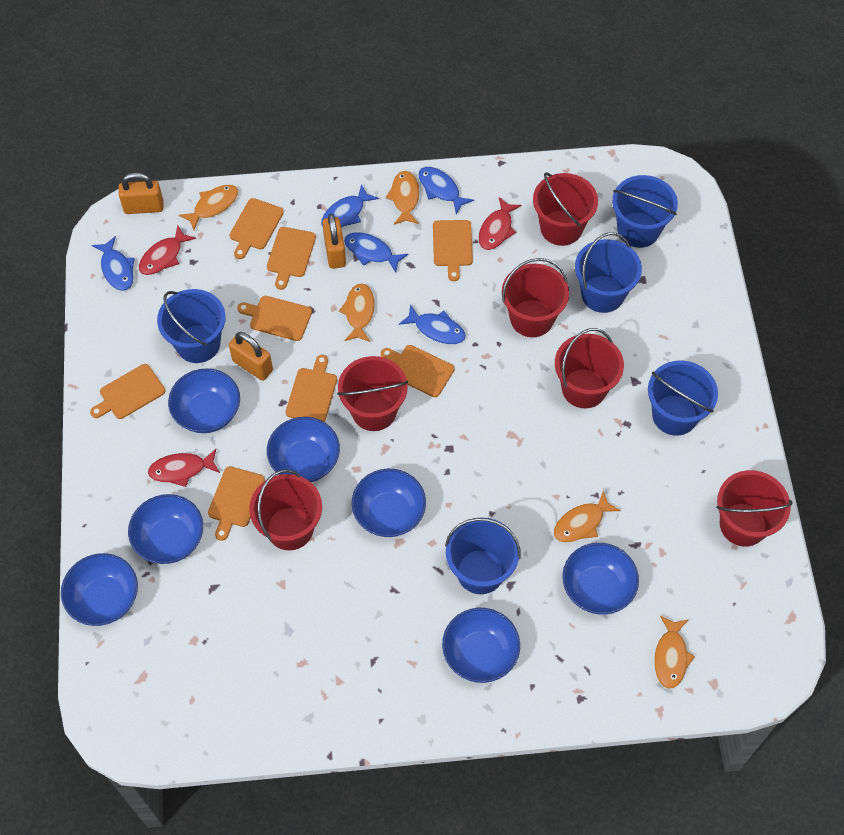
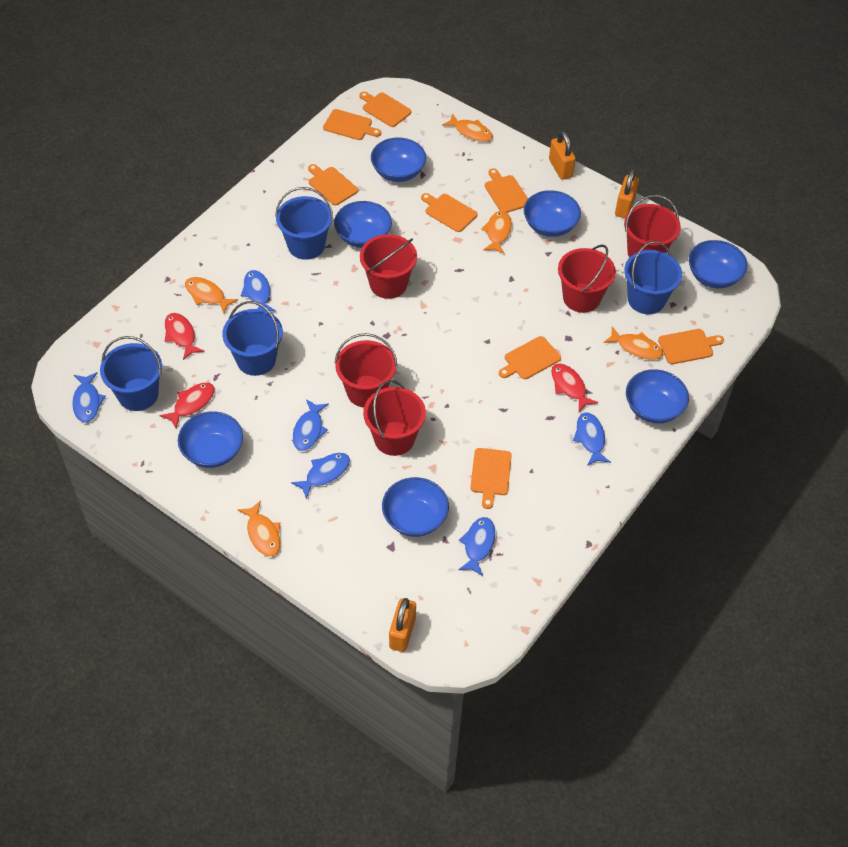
blue bucket: 5 -> 4
blue fish: 5 -> 6
red bucket: 6 -> 5

